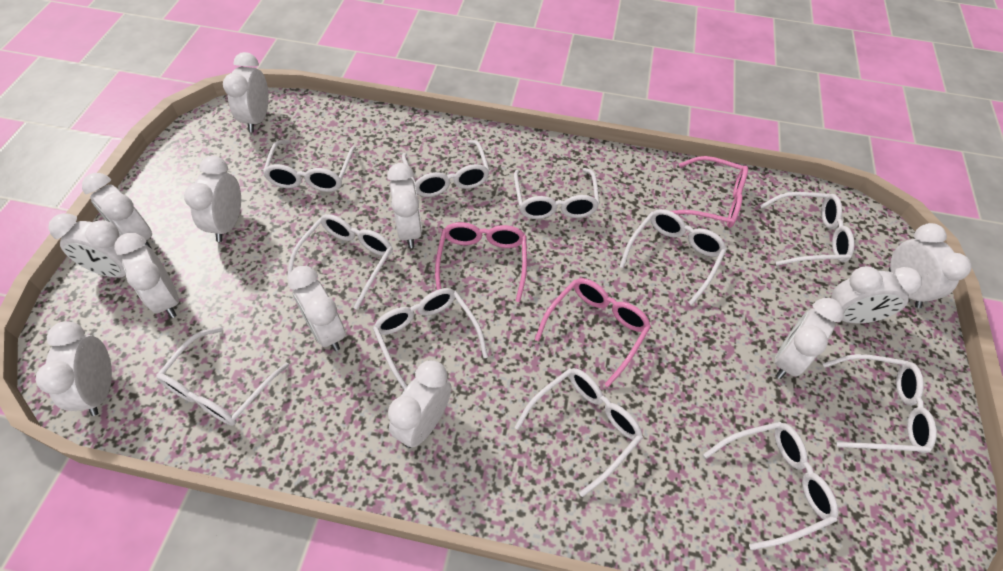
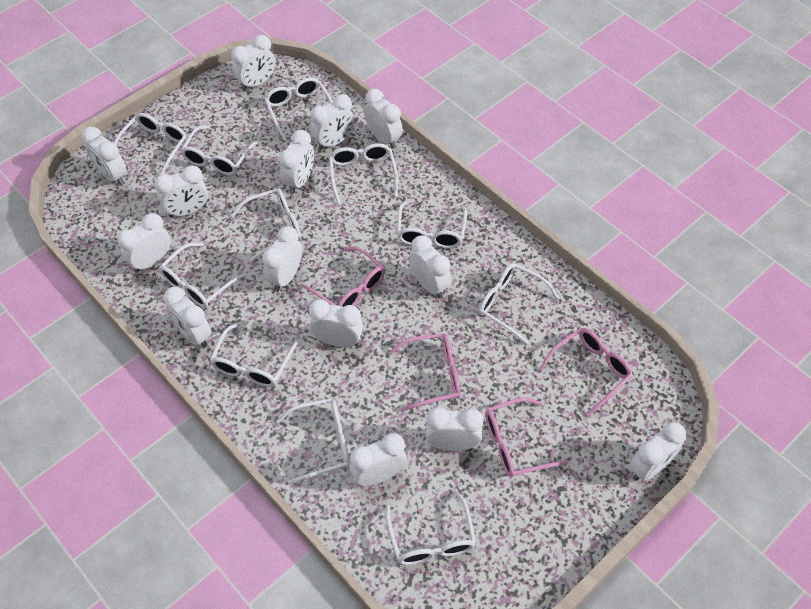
pink glasses: 3 -> 4
white clock: 12 -> 14

